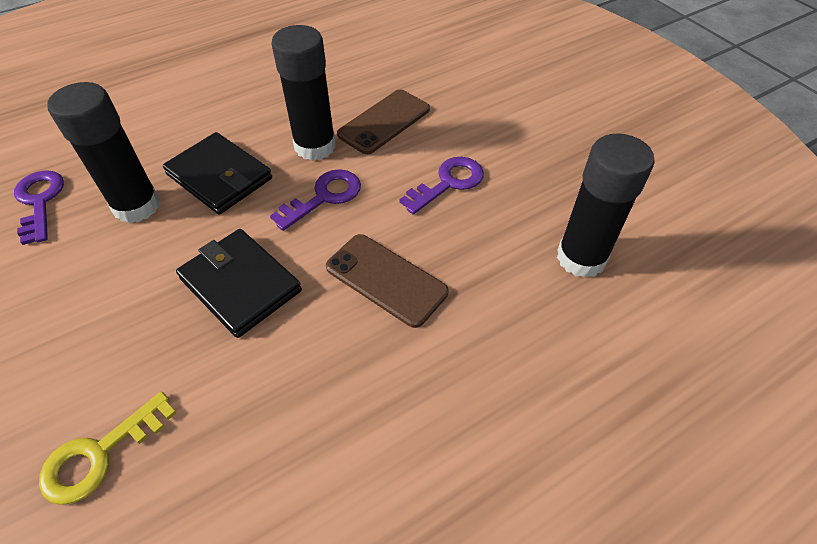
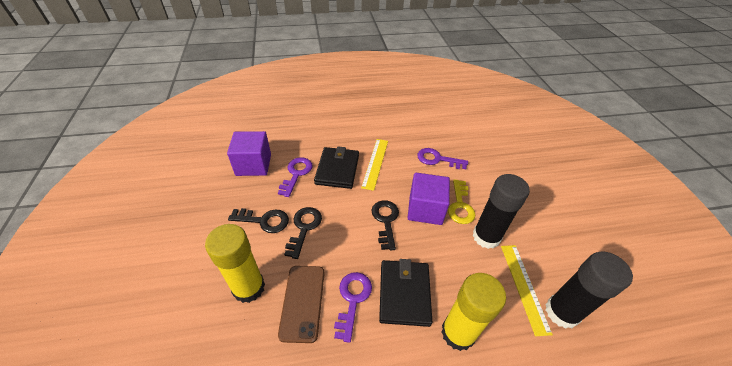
black glue stick: 3 -> 2
black key: 0 -> 3
brown phone: 2 -> 1
purple cube: 0 -> 2
yellow glue stick: 0 -> 2
yellow ruler: 0 -> 2

